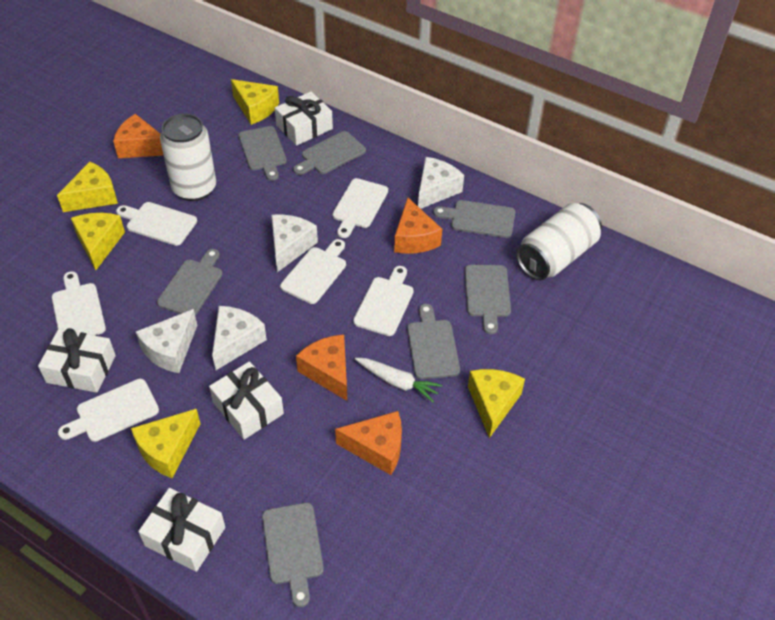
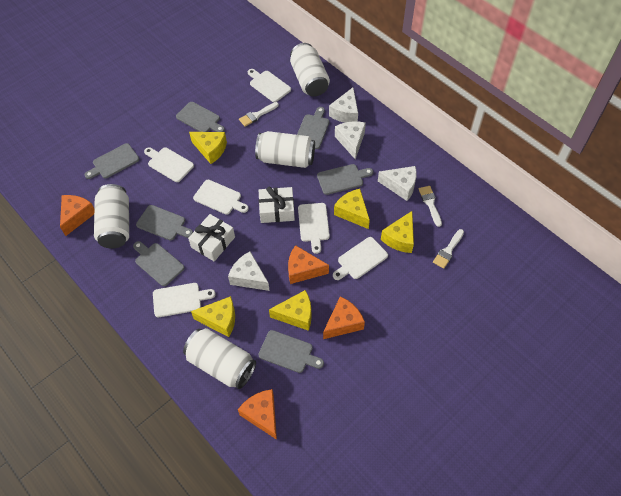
white brush: 0 -> 3
white can: 2 -> 4
white carrot: 1 -> 0
white gift: 4 -> 2

